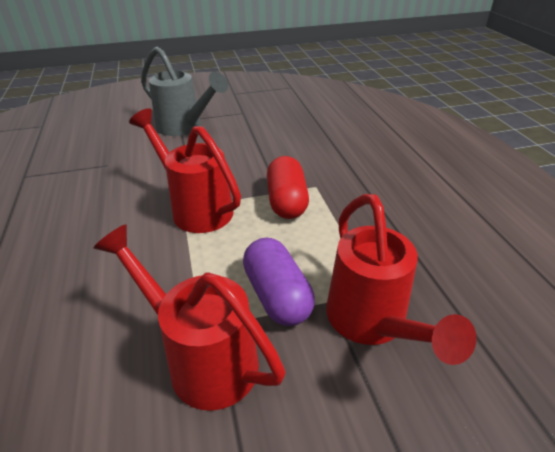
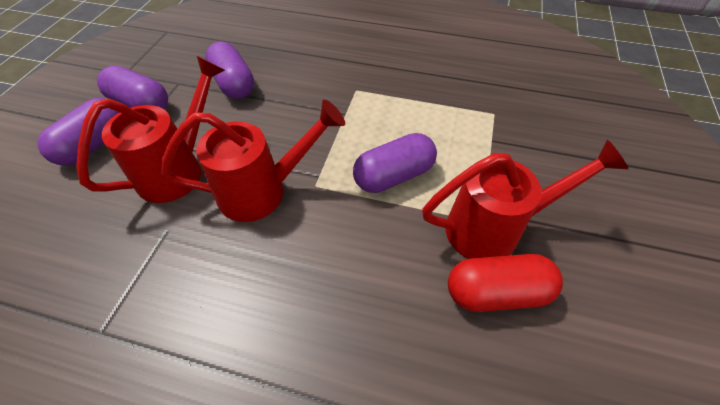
grey watering can: 1 -> 0
purple capsule: 1 -> 4

